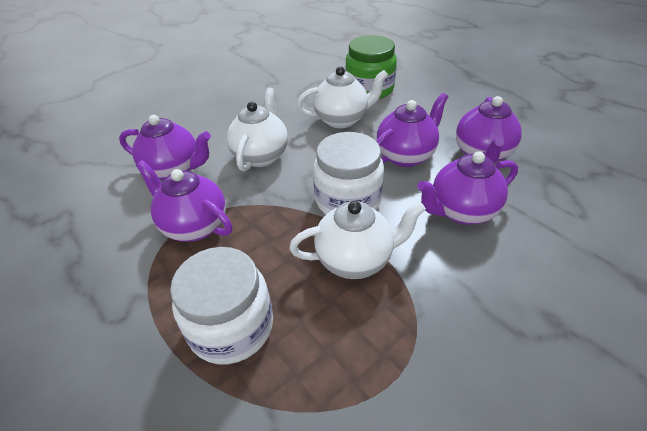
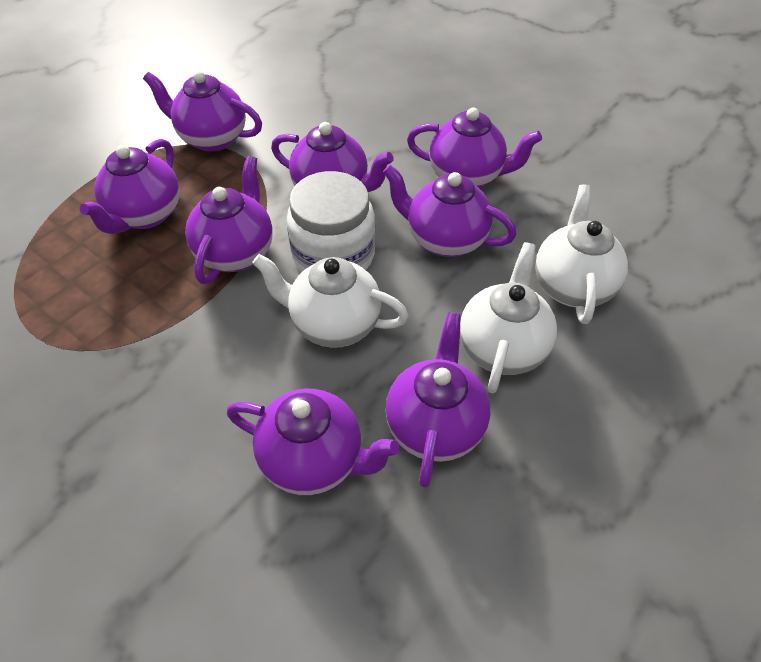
green jar: 1 -> 0
purple teapot: 5 -> 8
white jar: 2 -> 1

